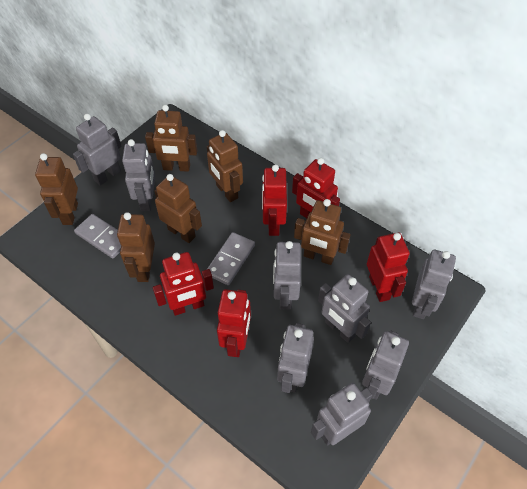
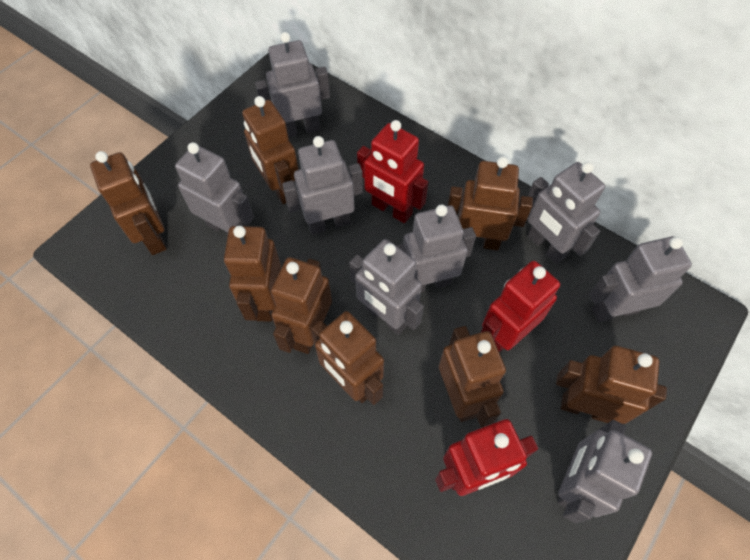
brown robot: 6 -> 8
grey domino: 2 -> 0
red robot: 5 -> 3

